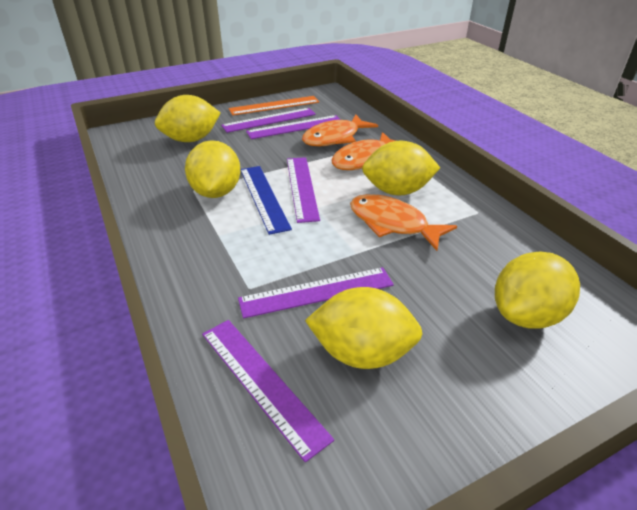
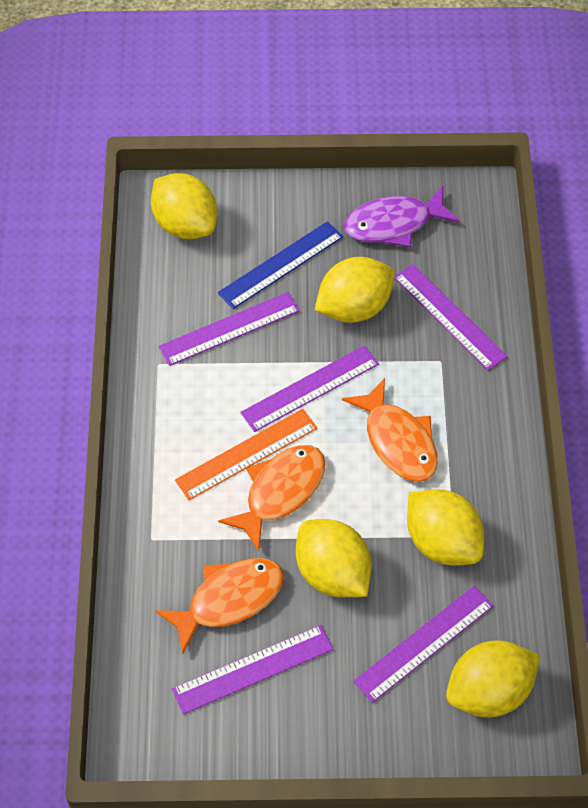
purple fish: 0 -> 1

